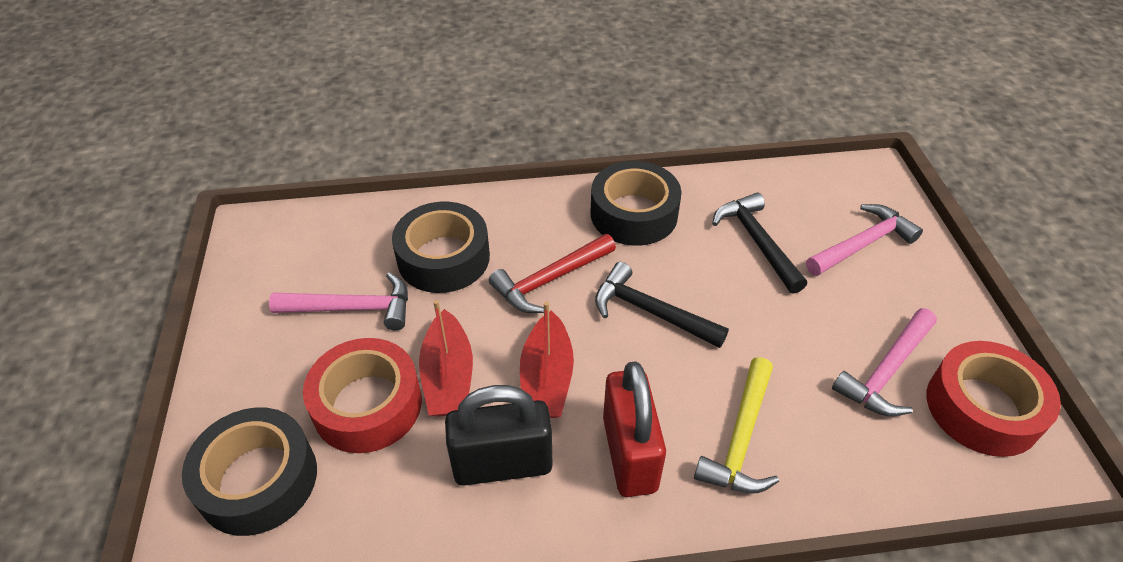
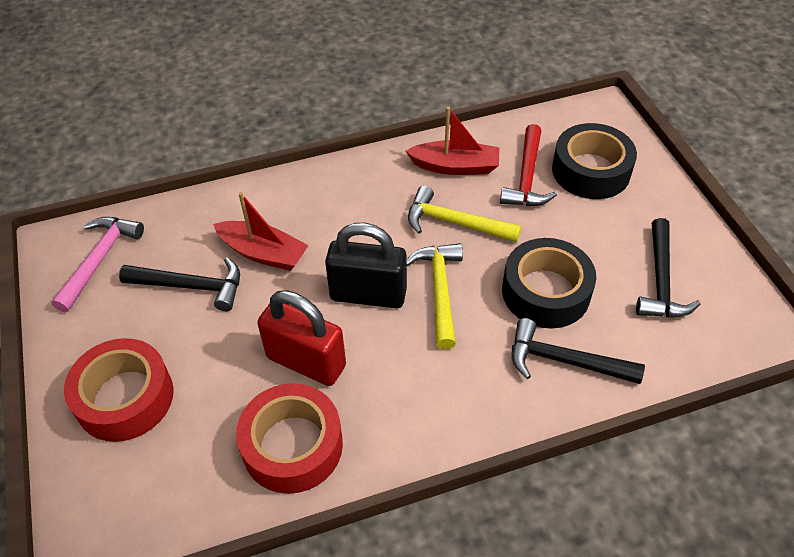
black hammer: 2 -> 3
black tape: 3 -> 2
pink hammer: 3 -> 1
yellow hammer: 1 -> 2

